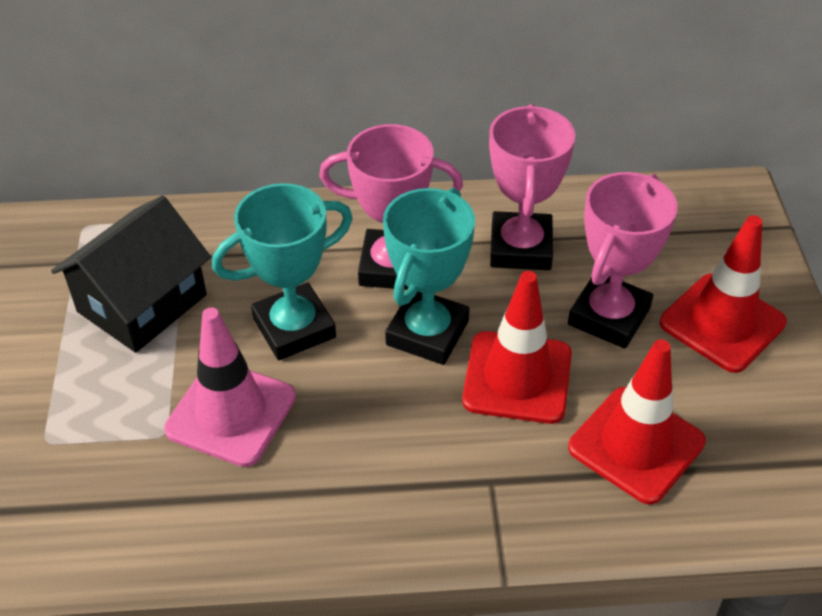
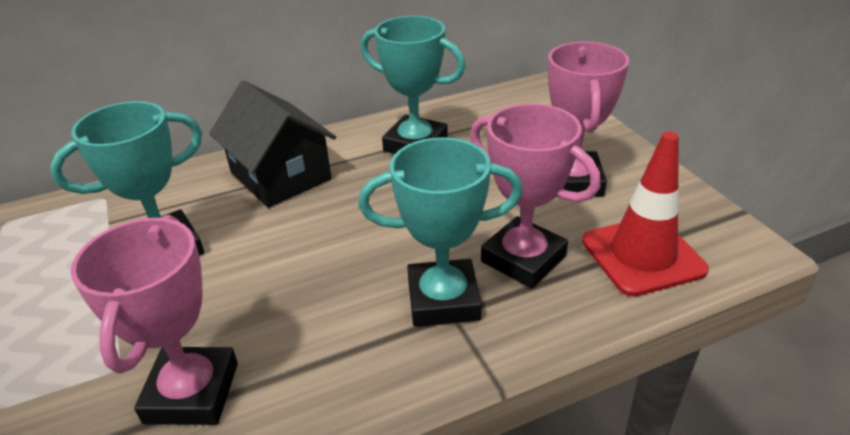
pink traffic cone: 1 -> 0
red traffic cone: 3 -> 1
turquoise trophy: 2 -> 3

